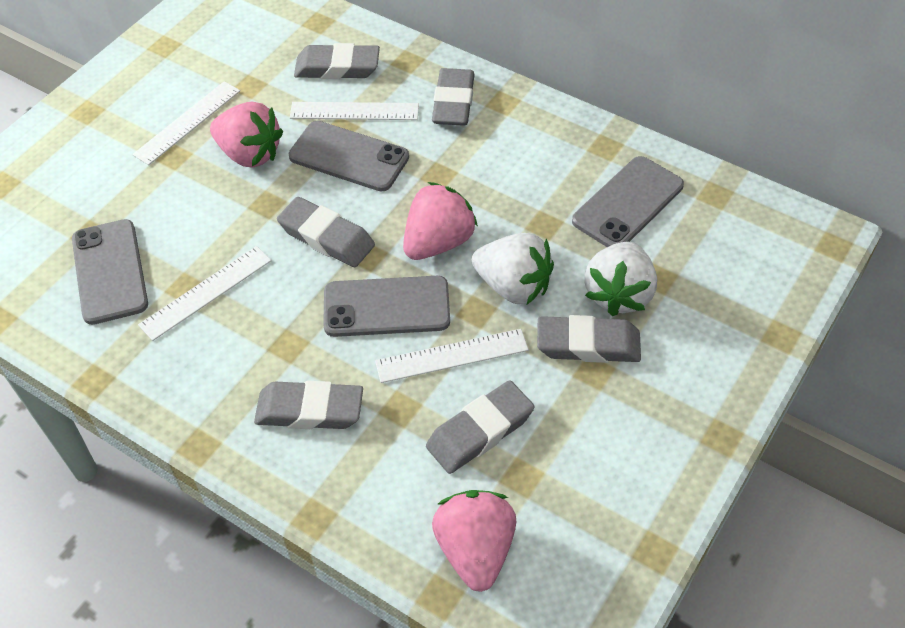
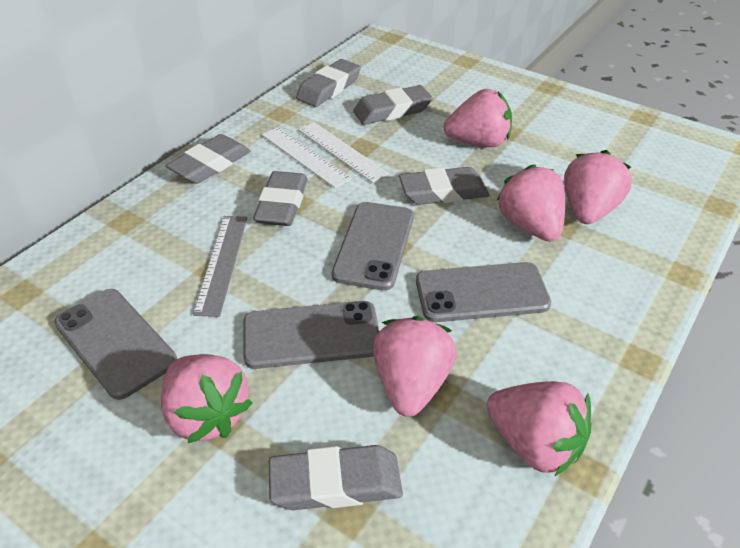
grey ruler: 0 -> 1
pink strawberry: 3 -> 6
white ruler: 4 -> 2
white strawberry: 2 -> 0

